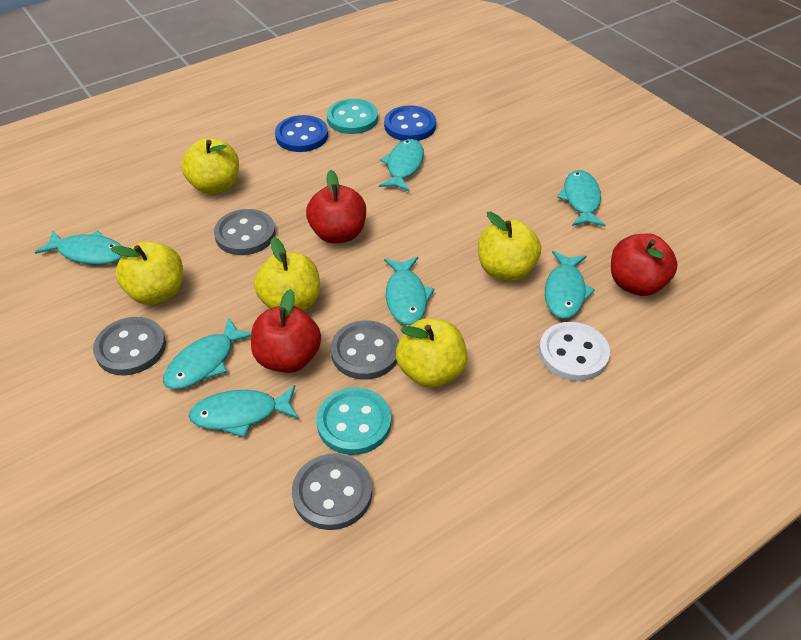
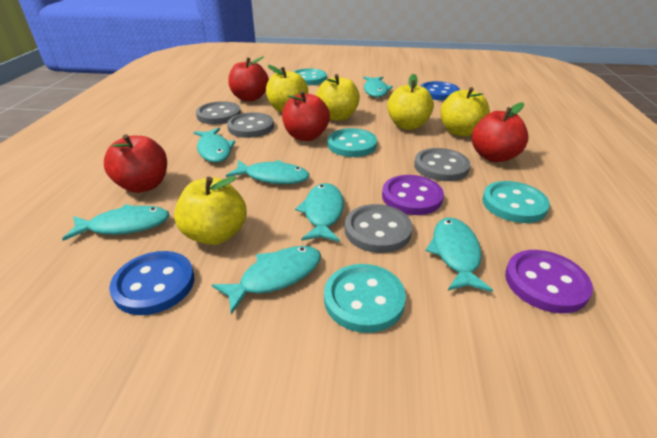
purple button: 0 -> 2
red apple: 3 -> 4
turquoise button: 2 -> 4
white button: 1 -> 0

